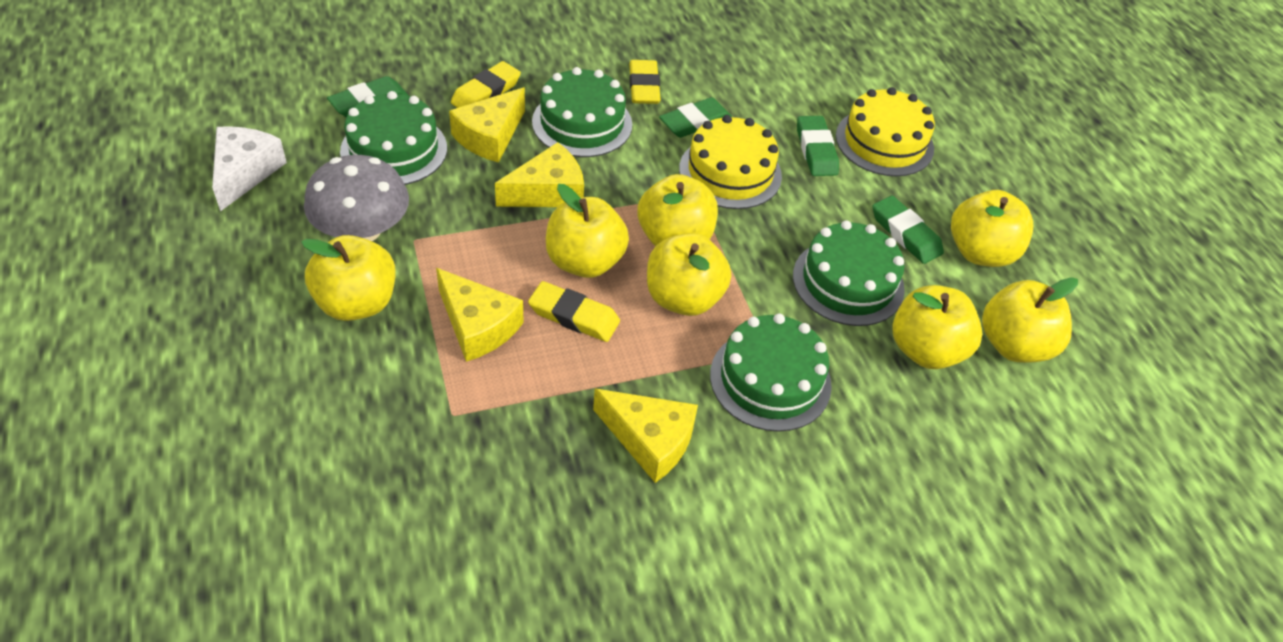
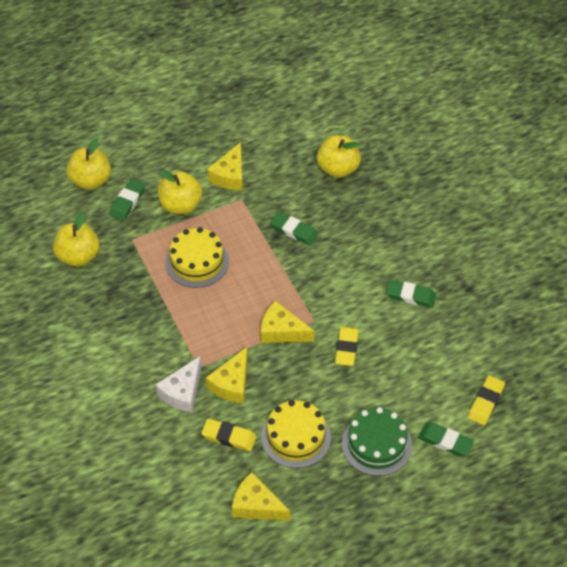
green cake: 4 -> 1
grey mushroom: 1 -> 0
yellow apple: 7 -> 4

